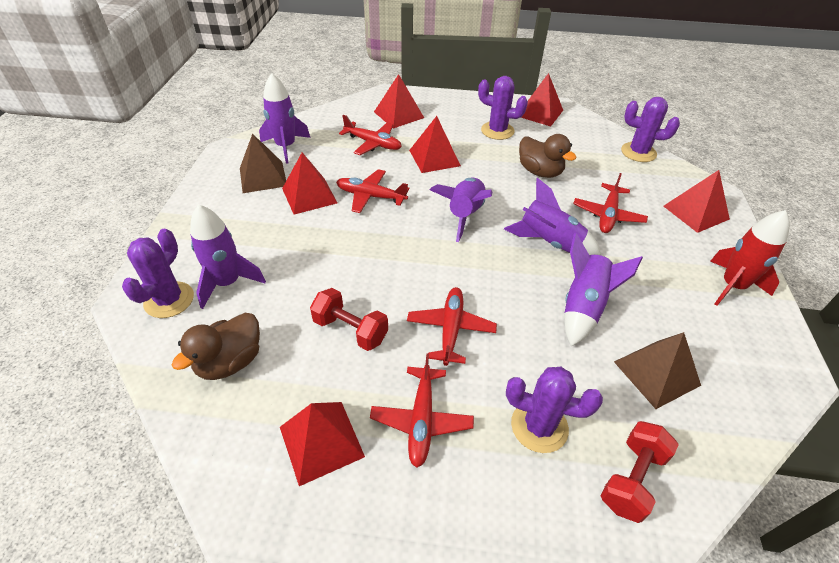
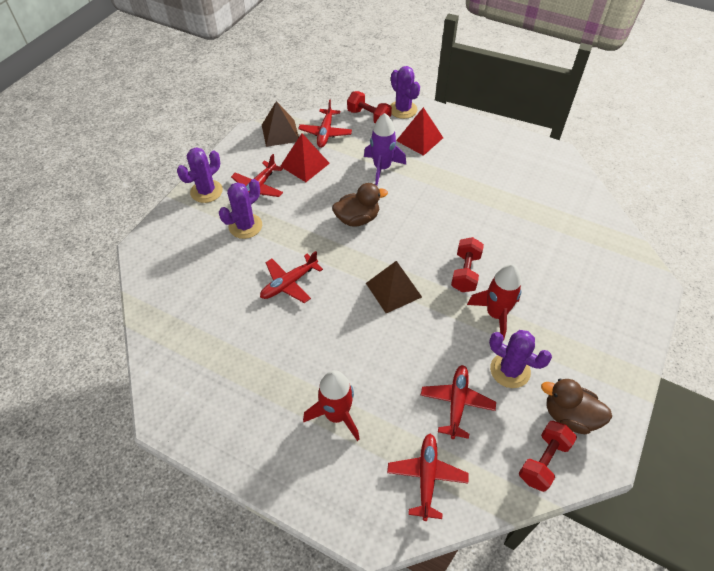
purple rocket: 5 -> 1
red dumbbell: 2 -> 3
red pyramid: 6 -> 2
red rocket: 1 -> 2

